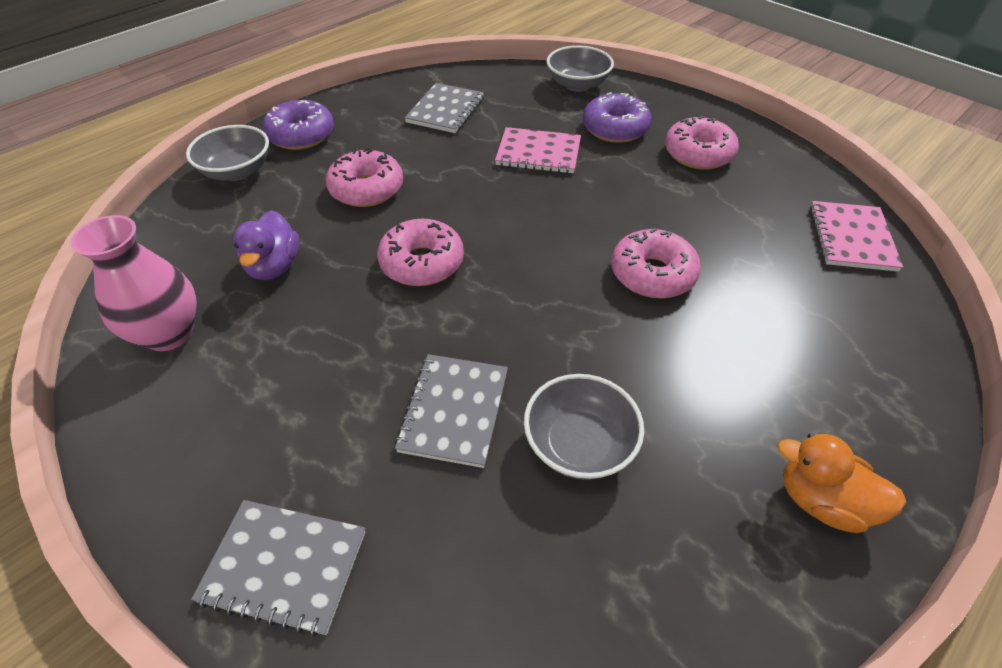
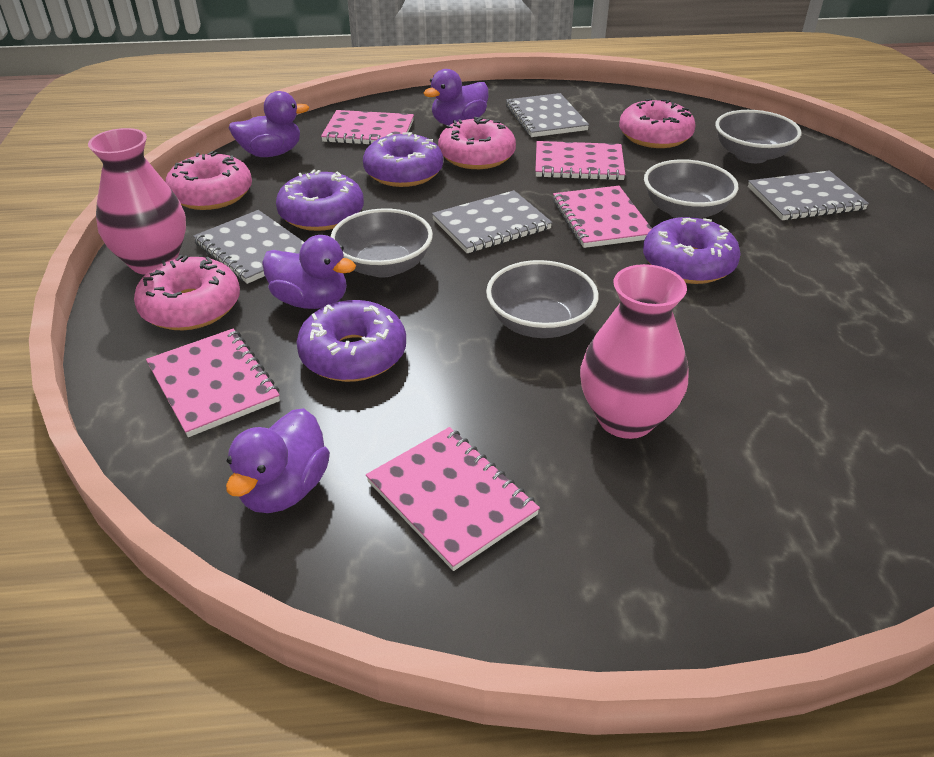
grey bowl: 3 -> 4
grey notebook: 3 -> 4
orange duck: 1 -> 0
pink notebook: 2 -> 5
pink vase: 1 -> 2
purple donut: 2 -> 4
purple duck: 1 -> 4

